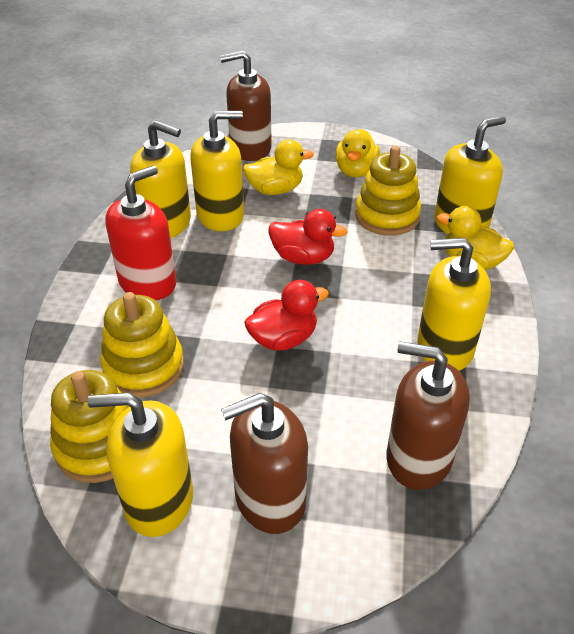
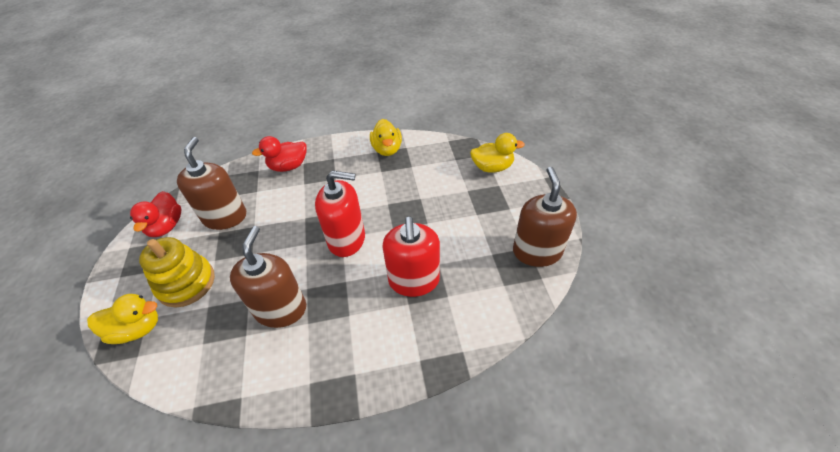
red soap dispenser: 1 -> 2
yellow soap dispenser: 5 -> 0
yellow stacking toy: 3 -> 1

